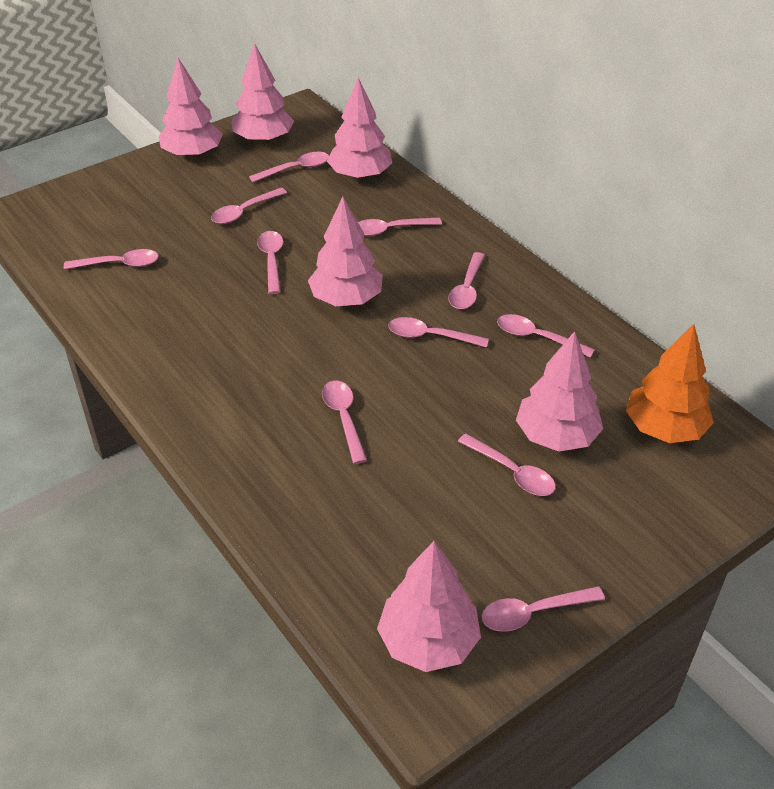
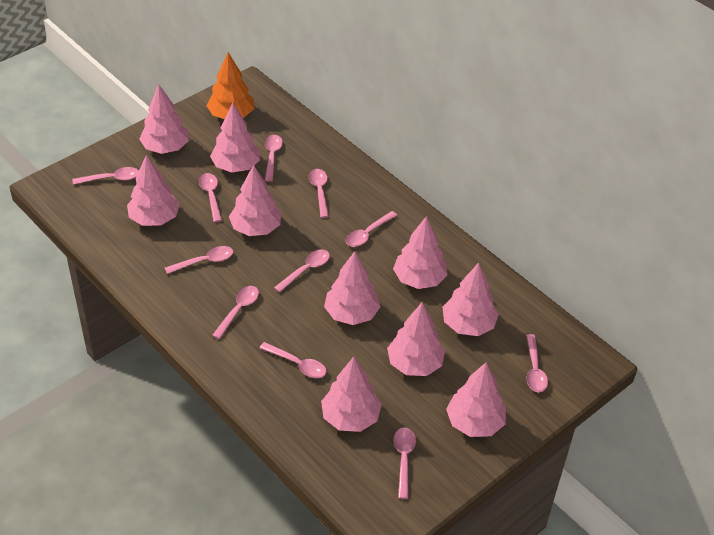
pink tree: 6 -> 10

